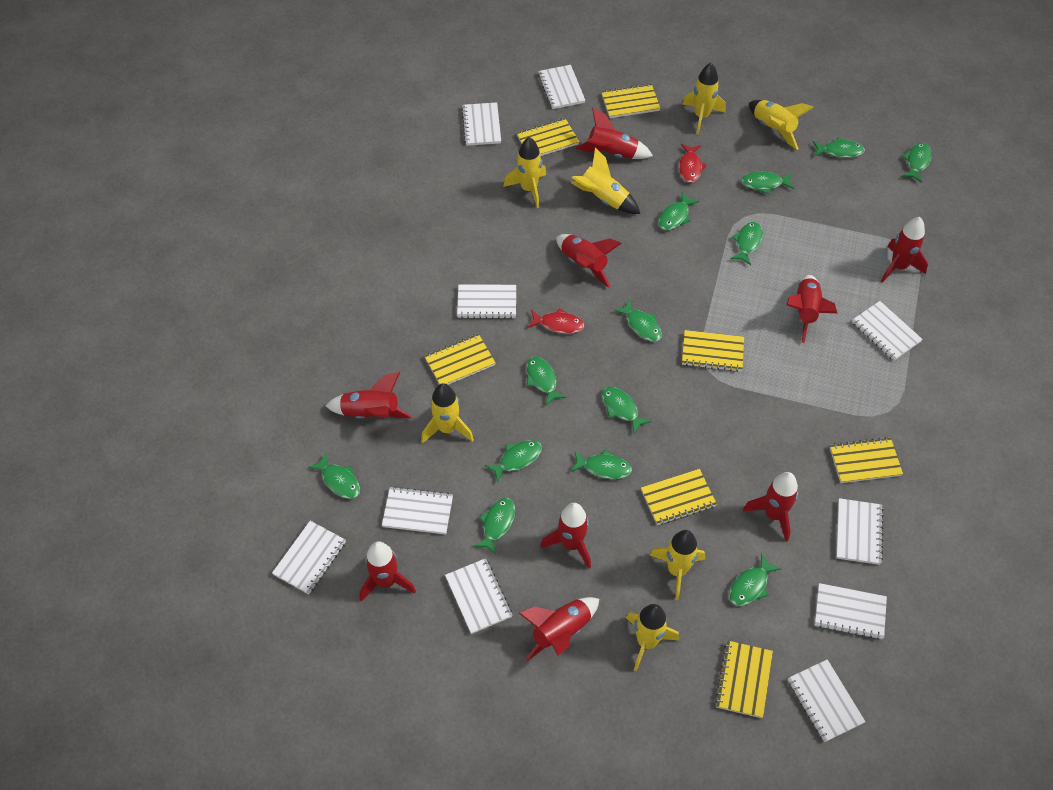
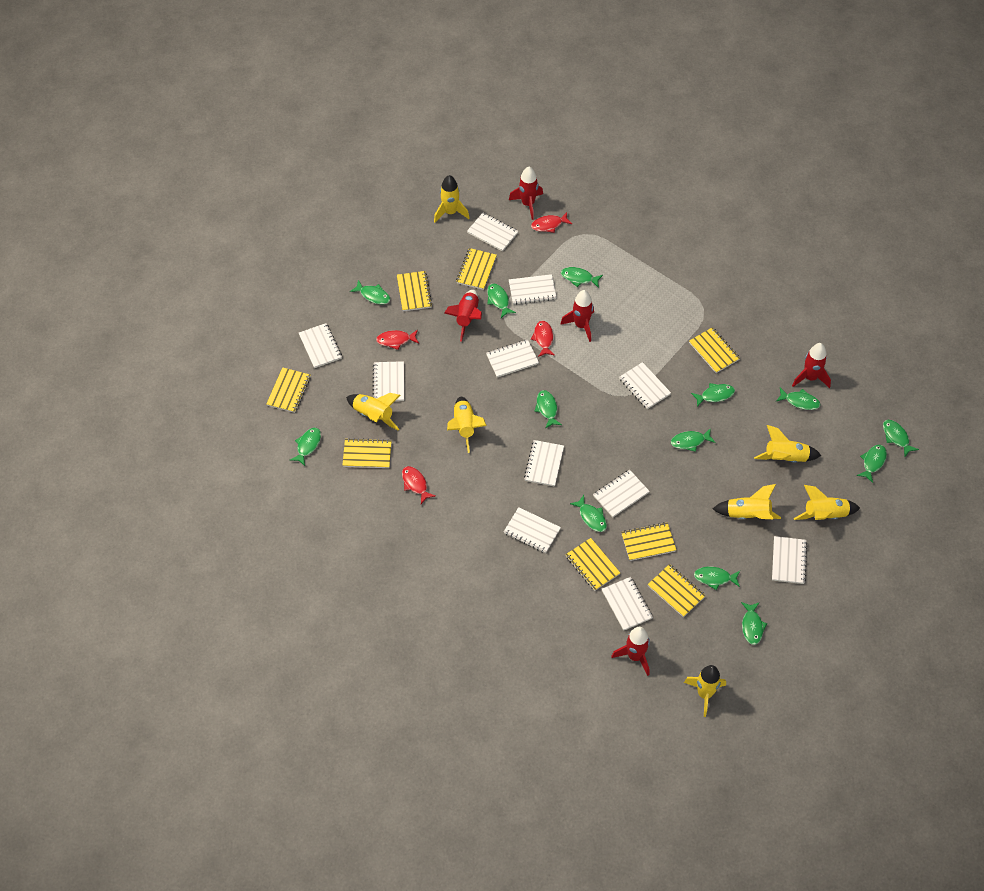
red fish: 2 -> 4
red rocket: 9 -> 5
white notebook: 10 -> 11
yellow notebook: 7 -> 8

